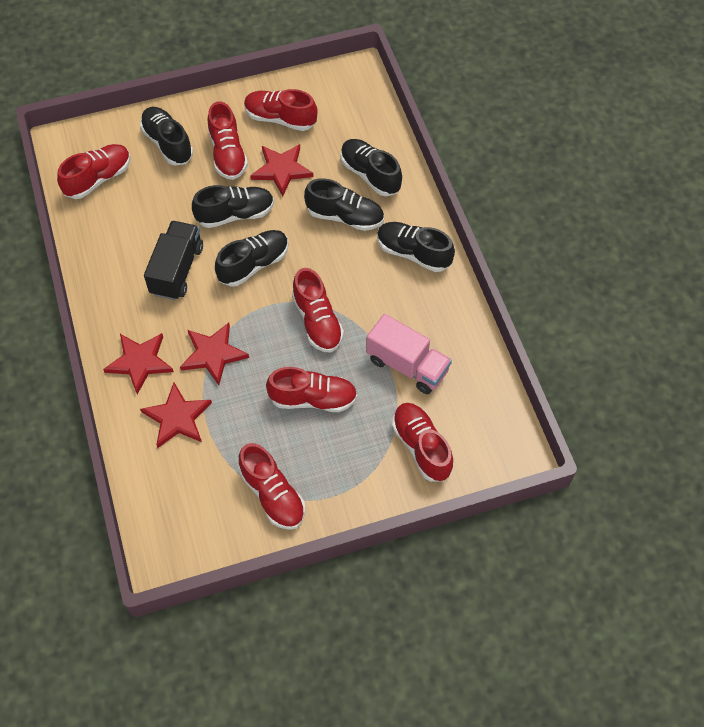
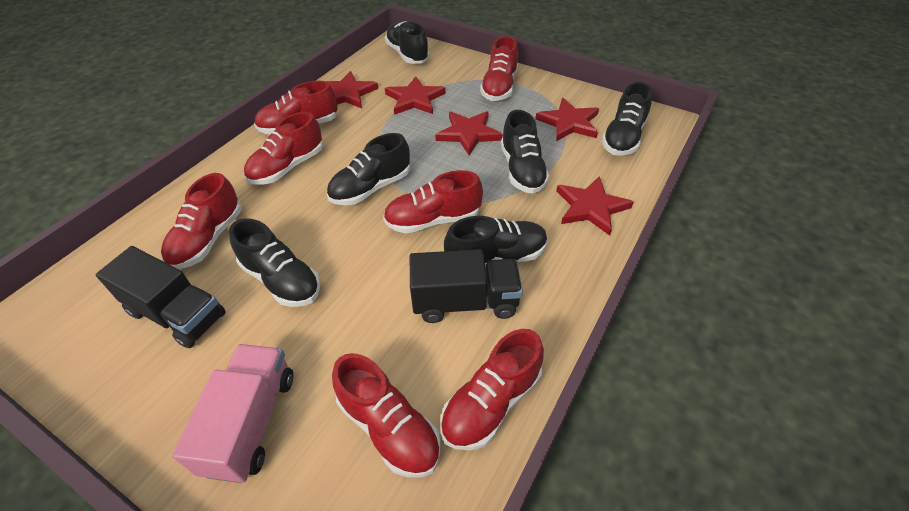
black truck: 1 -> 2
red star: 4 -> 5

